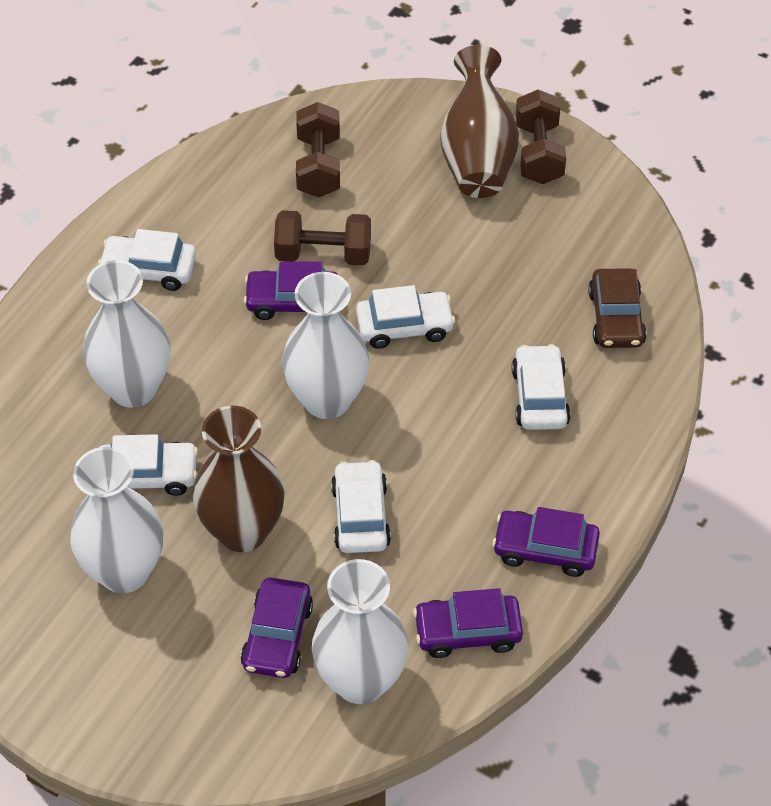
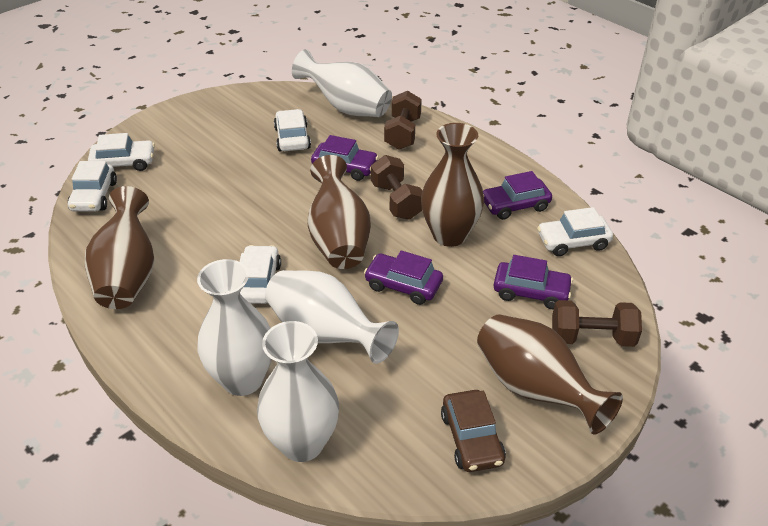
brown vase: 2 -> 4

